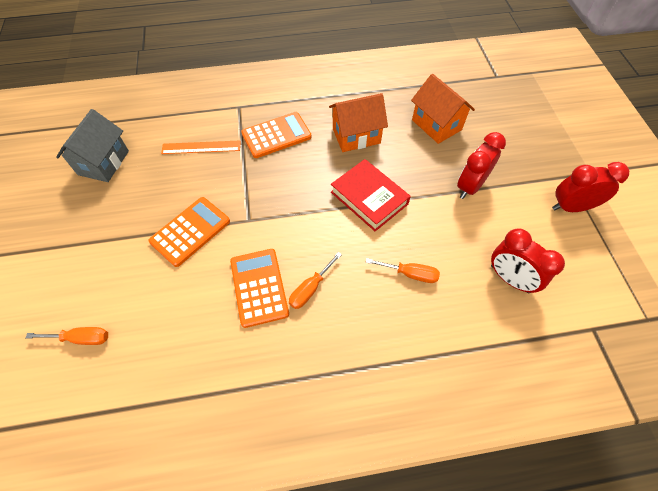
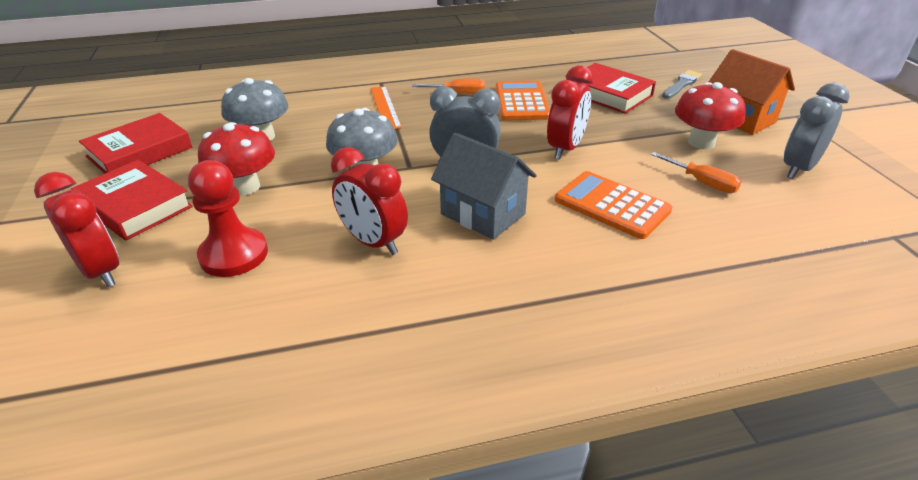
grey brush: 0 -> 1
grey clock: 0 -> 2
grey mushroom: 0 -> 2
orange calculator: 3 -> 2
orange house: 2 -> 1
orange screwdriver: 3 -> 2
red book: 1 -> 3
red mushroom: 0 -> 2
red pawn: 0 -> 1

